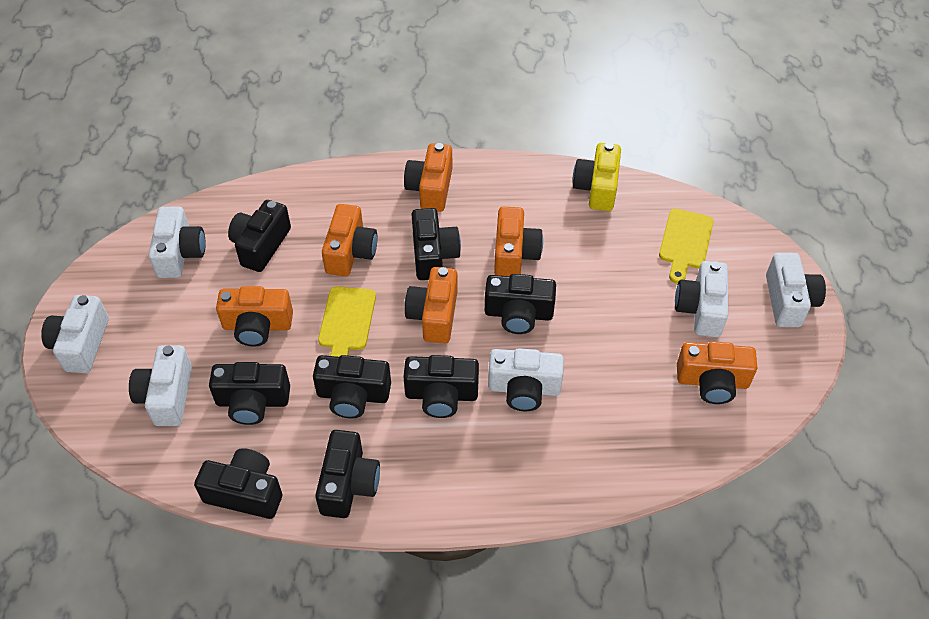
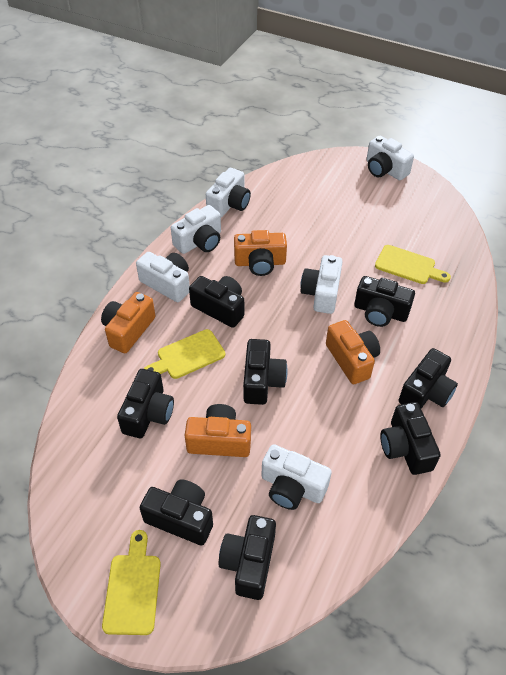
orange camera: 6 -> 4
yellow camera: 1 -> 0
yellow cutting board: 2 -> 3

